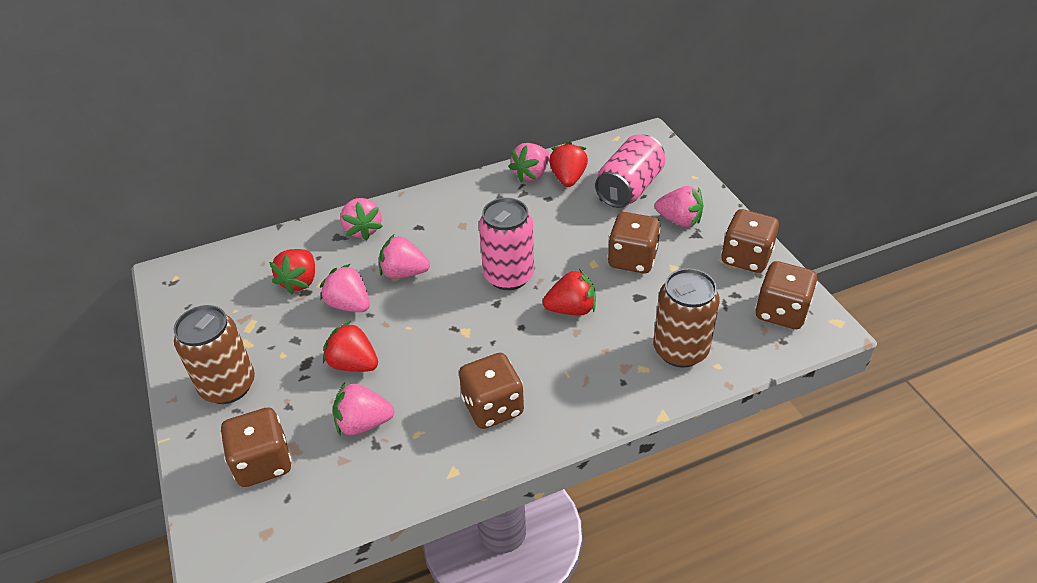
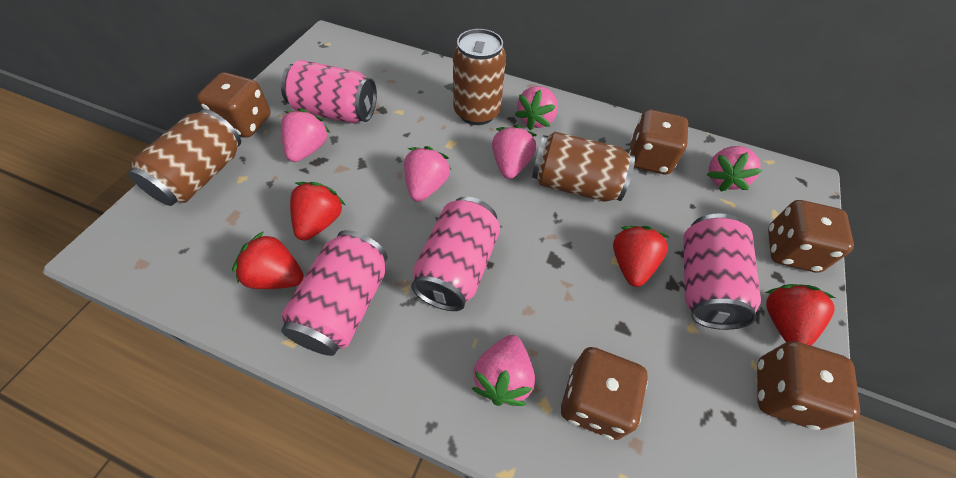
brown can: 2 -> 3
pink can: 2 -> 4

